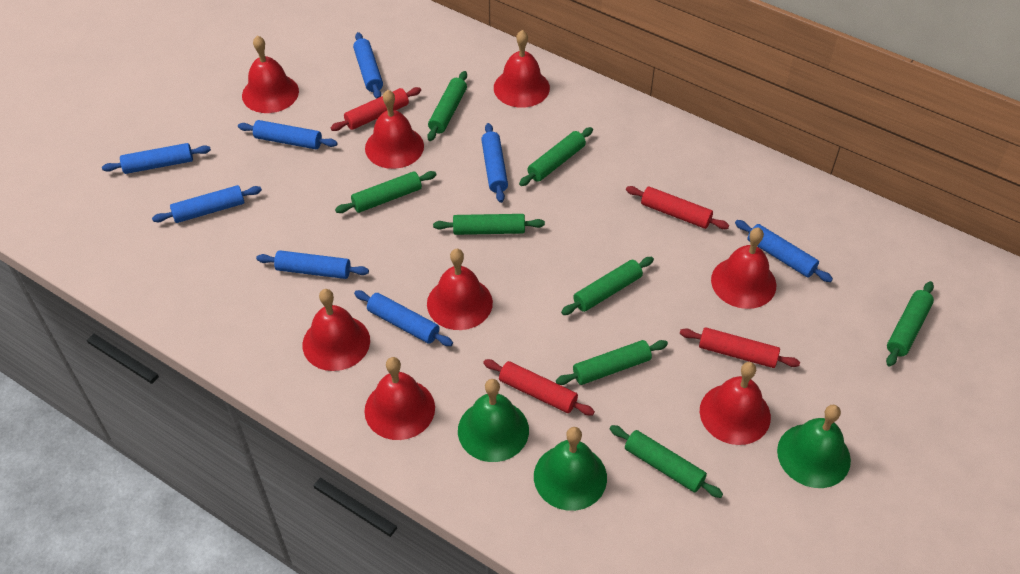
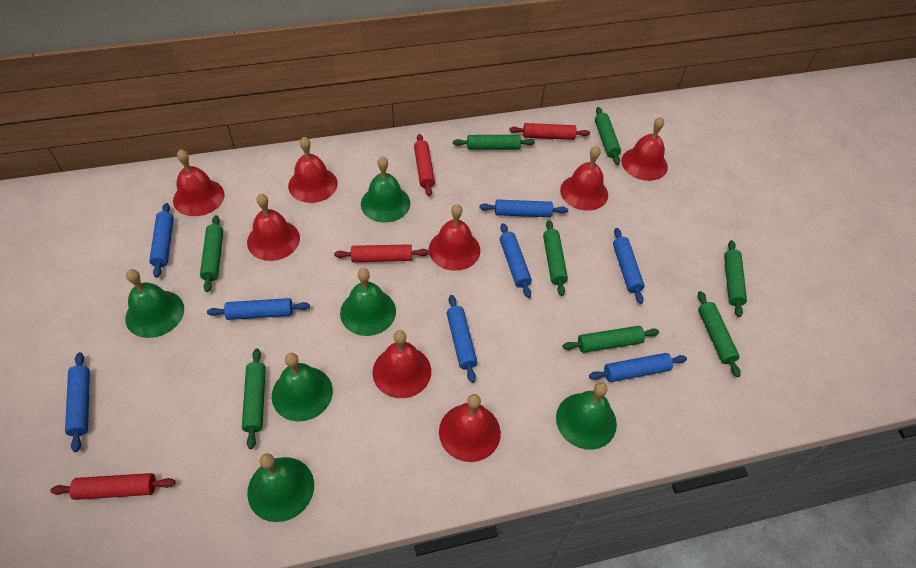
green bell: 3 -> 6

